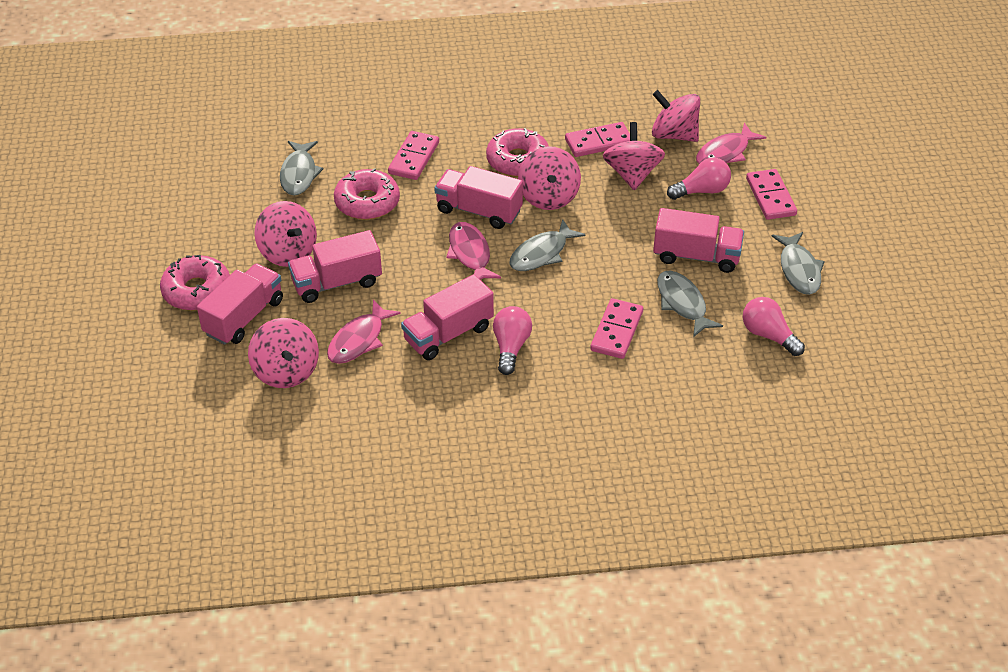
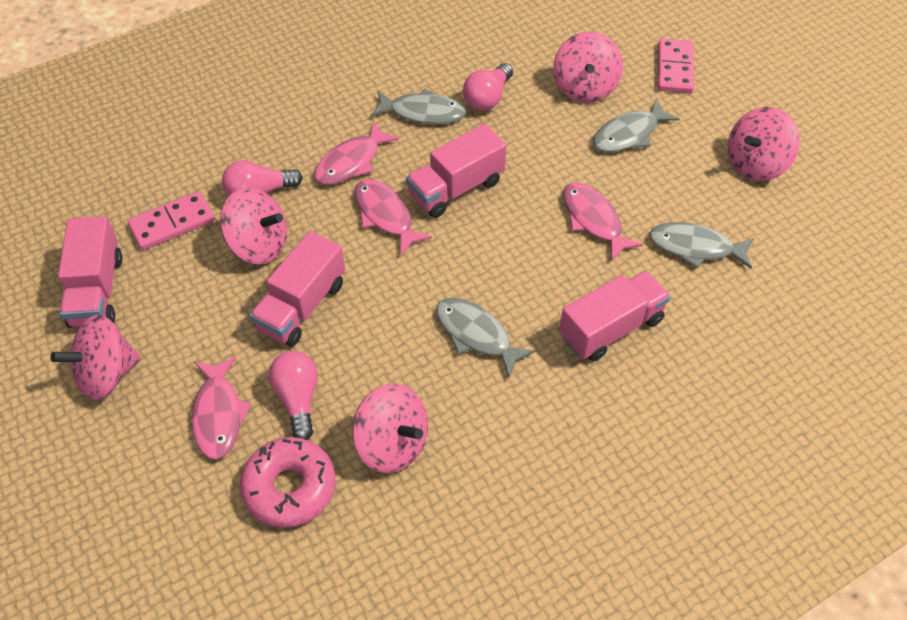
pink domino: 4 -> 2
pink donut: 3 -> 1
pink fish: 3 -> 4
pink truck: 5 -> 4

